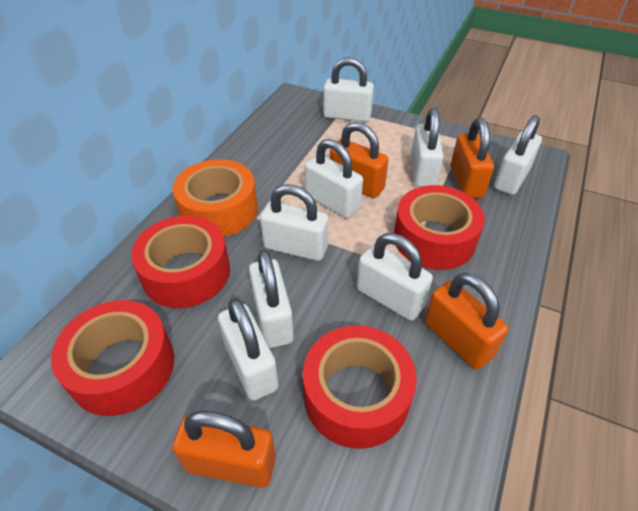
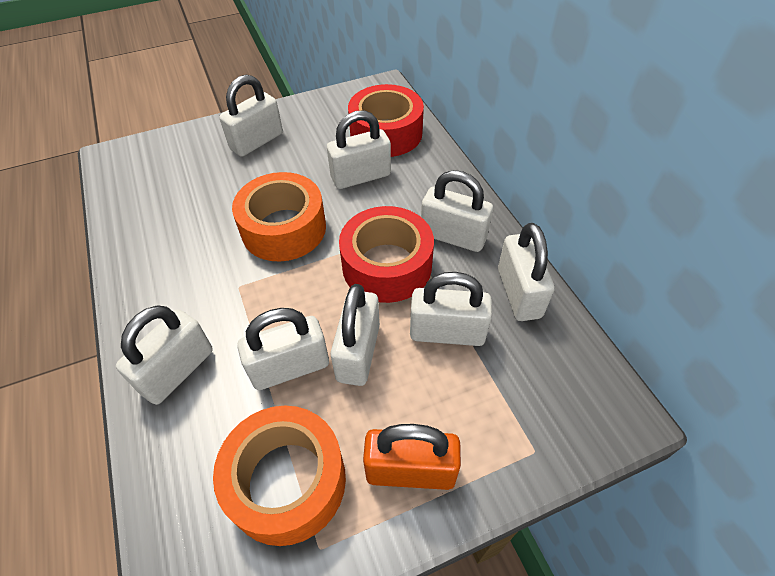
orange padlock: 4 -> 1
orange tape: 1 -> 2
red tape: 4 -> 2

